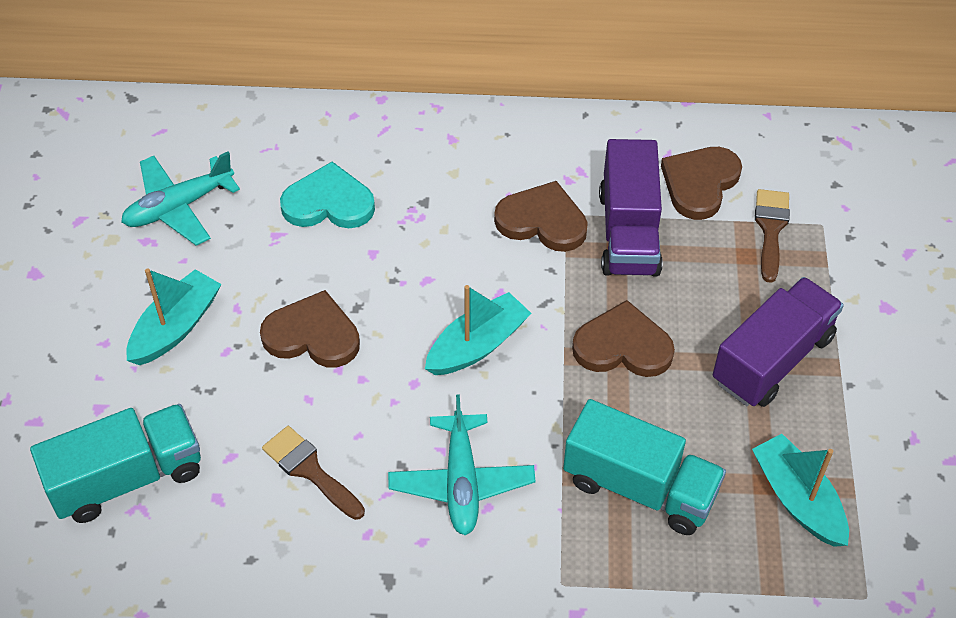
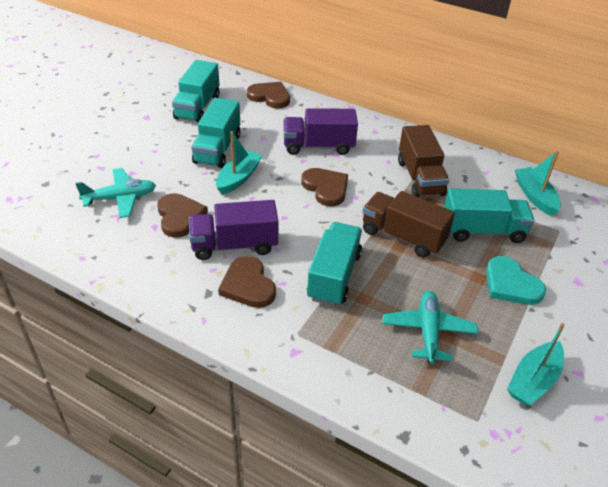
brown brush: 2 -> 0
brown truck: 0 -> 2
turquoise truck: 2 -> 4

